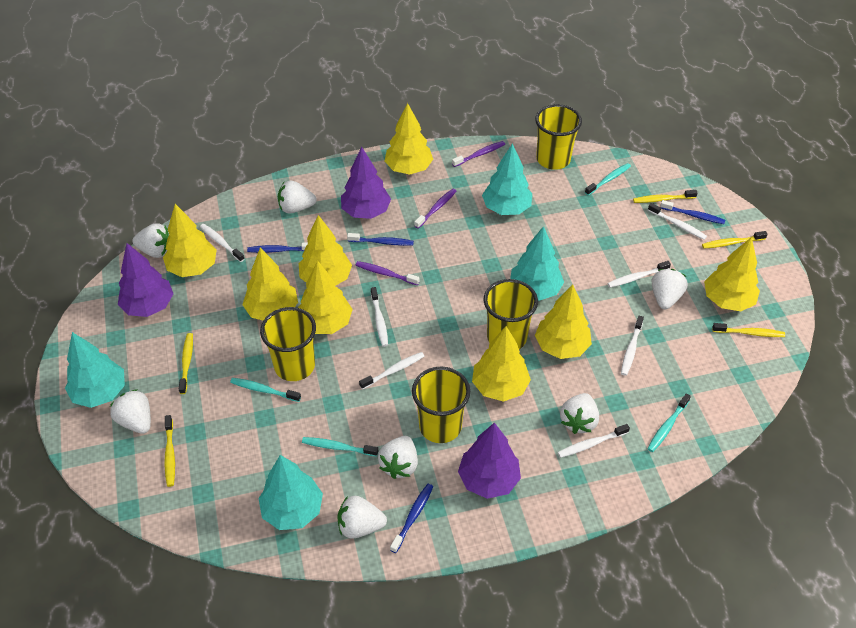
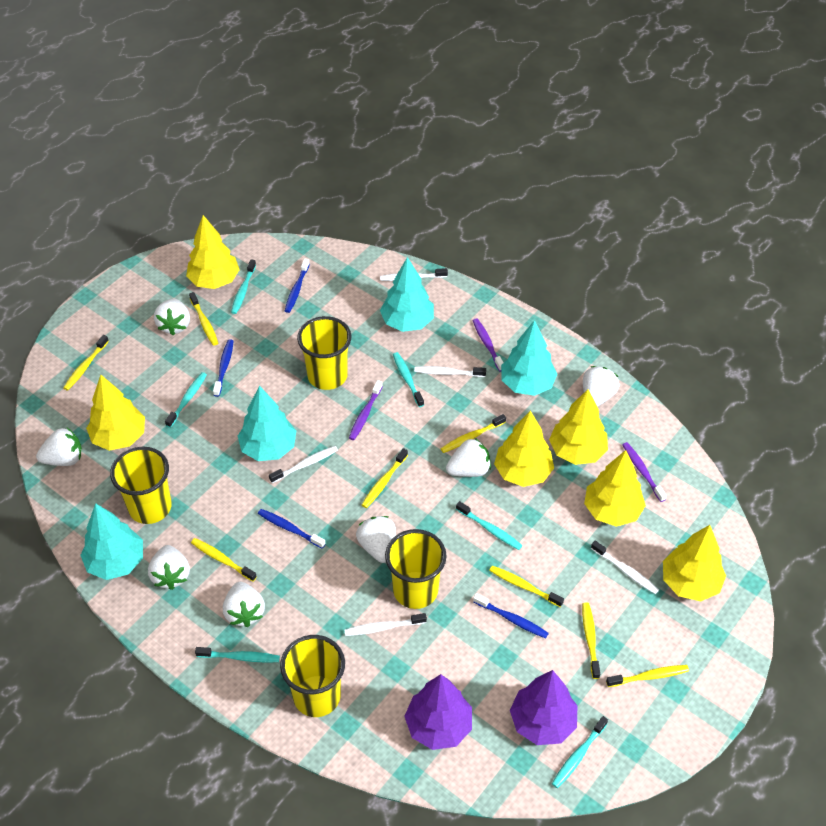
purple tree: 3 -> 2
turquoise toothbrush: 4 -> 6
white toothbrush: 7 -> 5
yellow toothbrush: 5 -> 8
yellow tree: 8 -> 6

